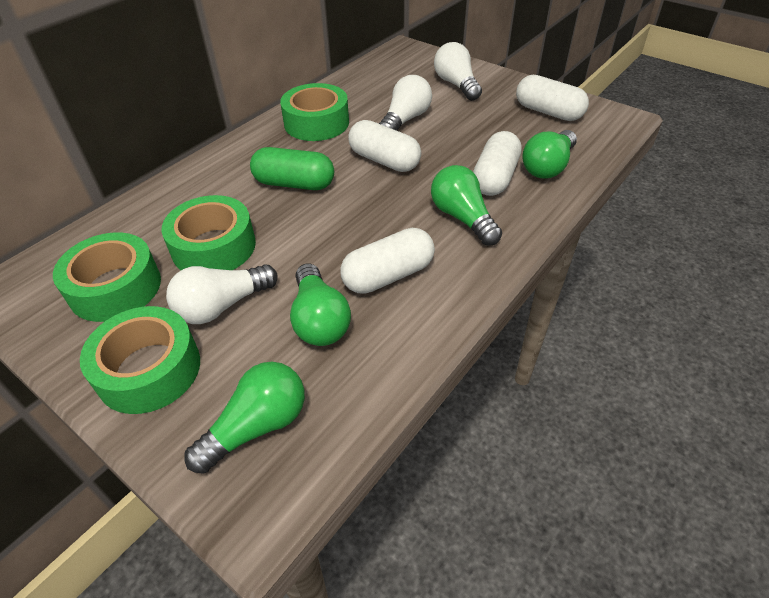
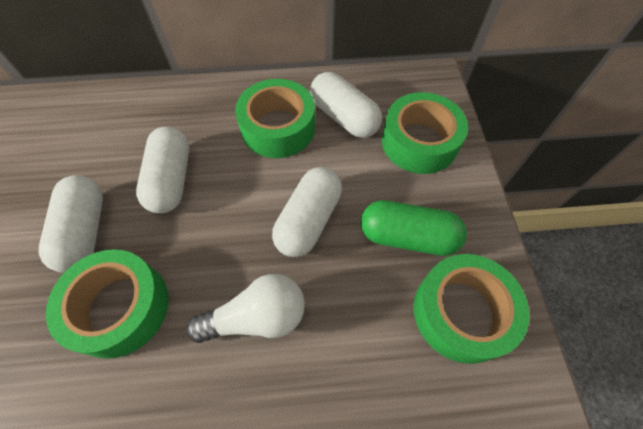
green light bulb: 4 -> 0
white light bulb: 3 -> 1

